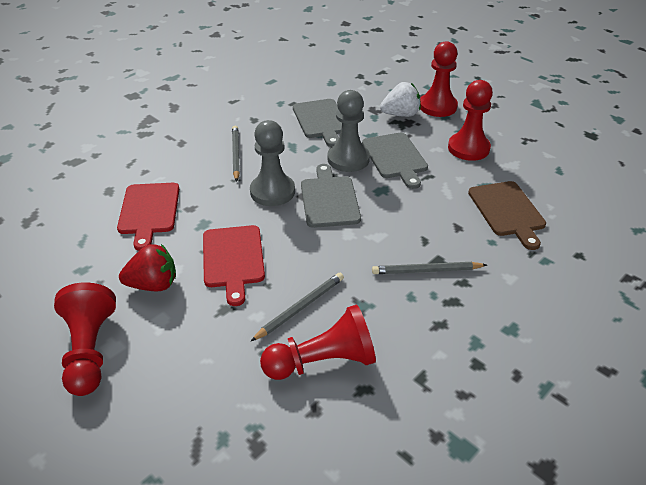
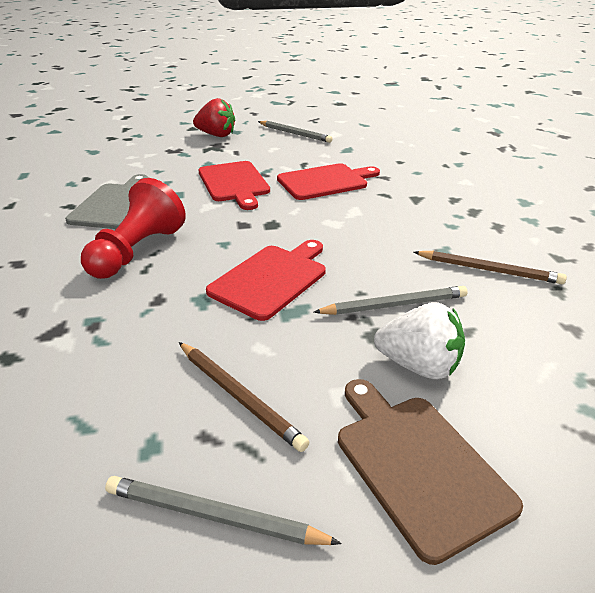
brown pencil: 0 -> 2
grey cutting board: 3 -> 1
grey pawn: 2 -> 0
red cutting board: 2 -> 3
red pawn: 4 -> 1

